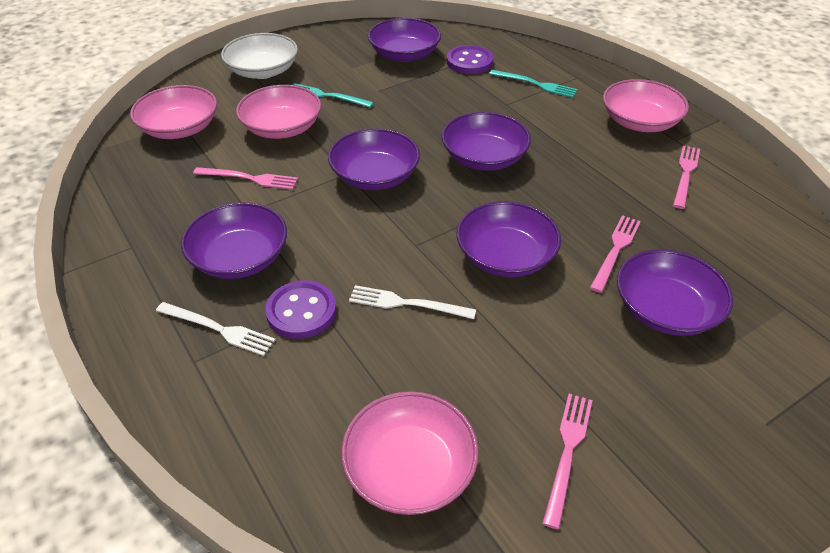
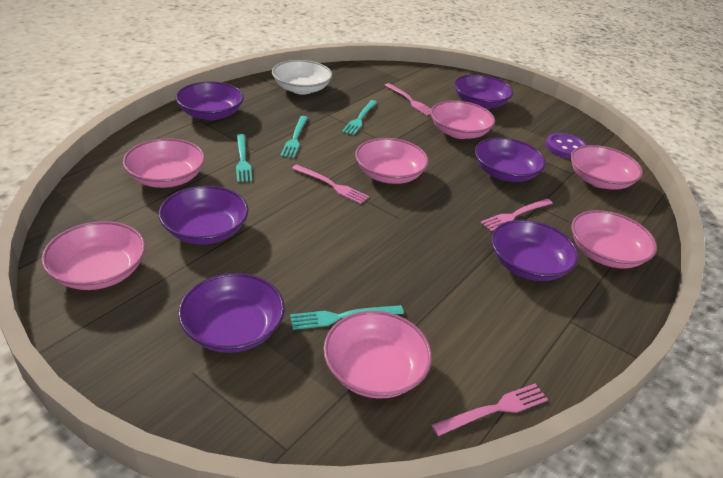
pink bowl: 4 -> 7
purple button: 2 -> 1
turquoise fork: 2 -> 4
white fork: 2 -> 0

